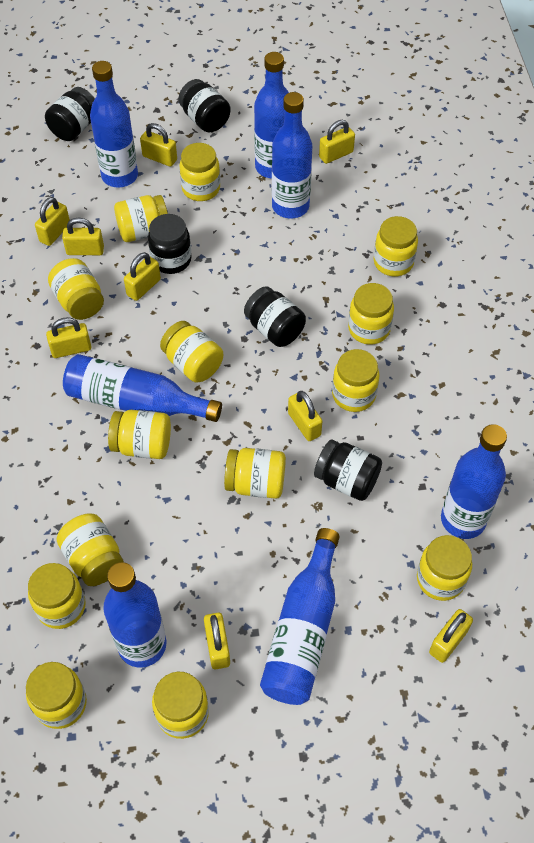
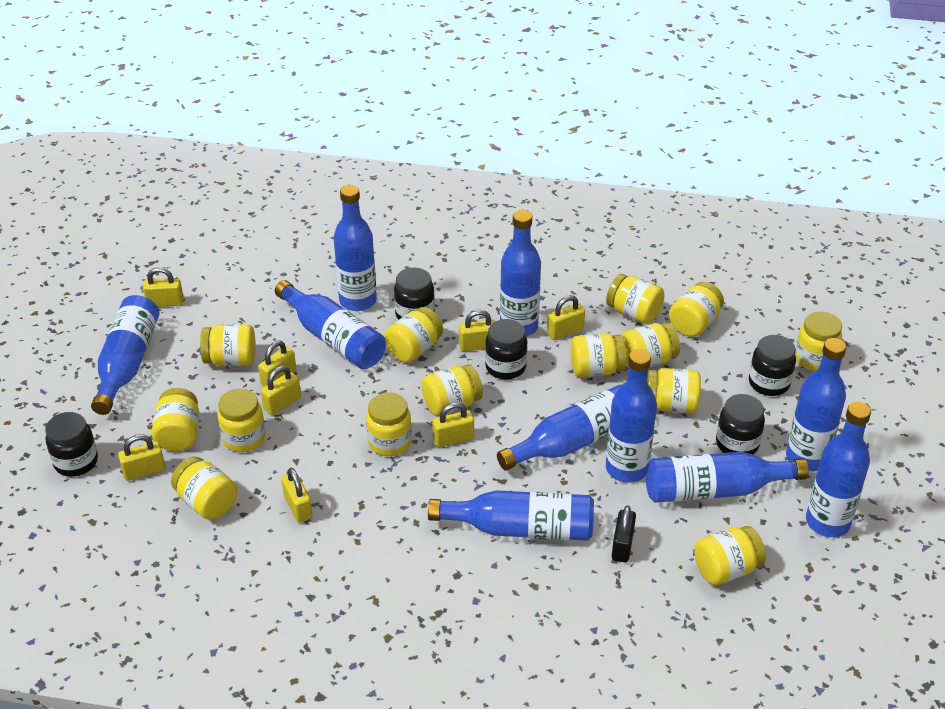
black padlock: 0 -> 1
blue bottle: 7 -> 10
yellow padlock: 9 -> 8

